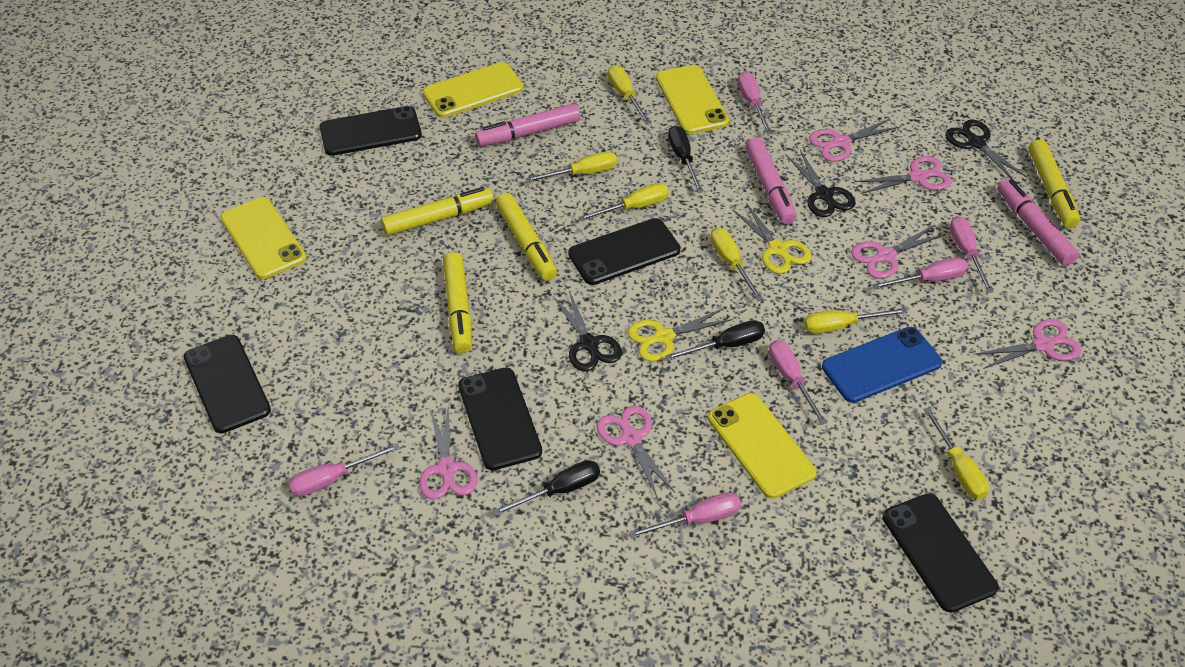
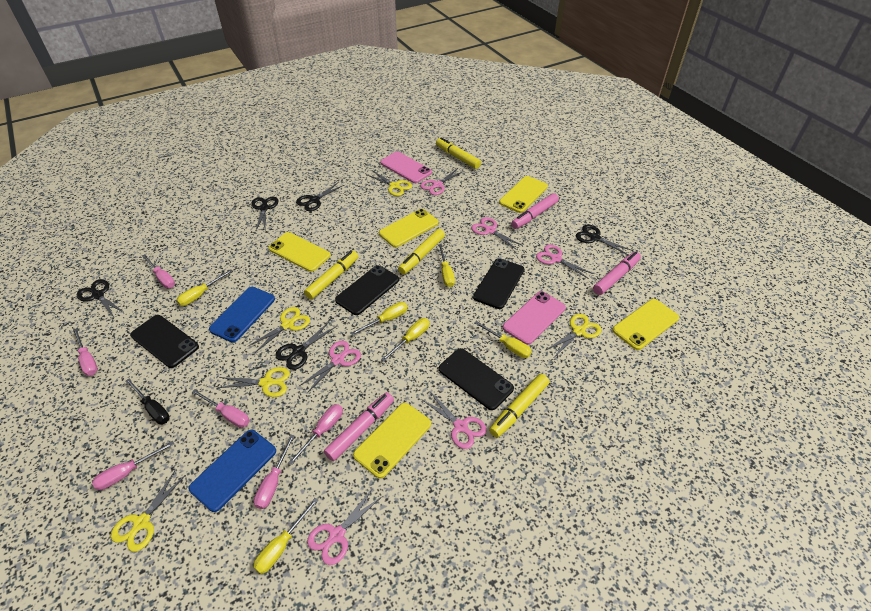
black phone: 5 -> 4
black scissors: 3 -> 5
black screwdriver: 3 -> 1
blue phone: 1 -> 2
pink phone: 0 -> 2
yellow phone: 4 -> 5
yellow scissors: 2 -> 5

